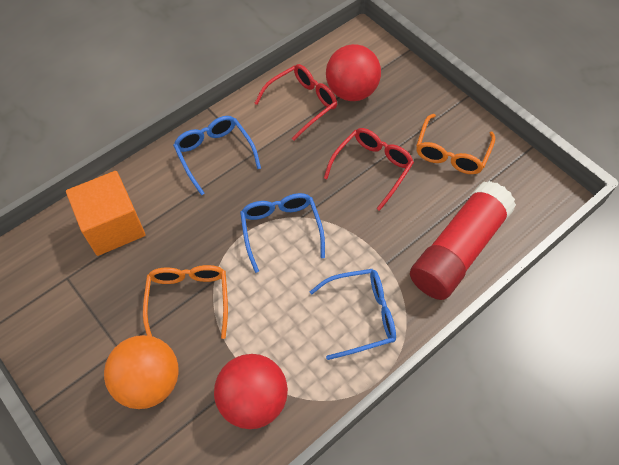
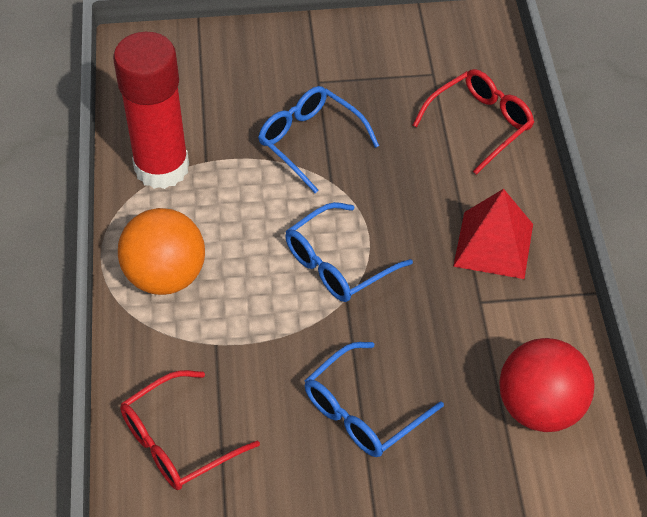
orange cube: 1 -> 0
orange glasses: 2 -> 0
red ball: 2 -> 1
red pyramid: 0 -> 1

